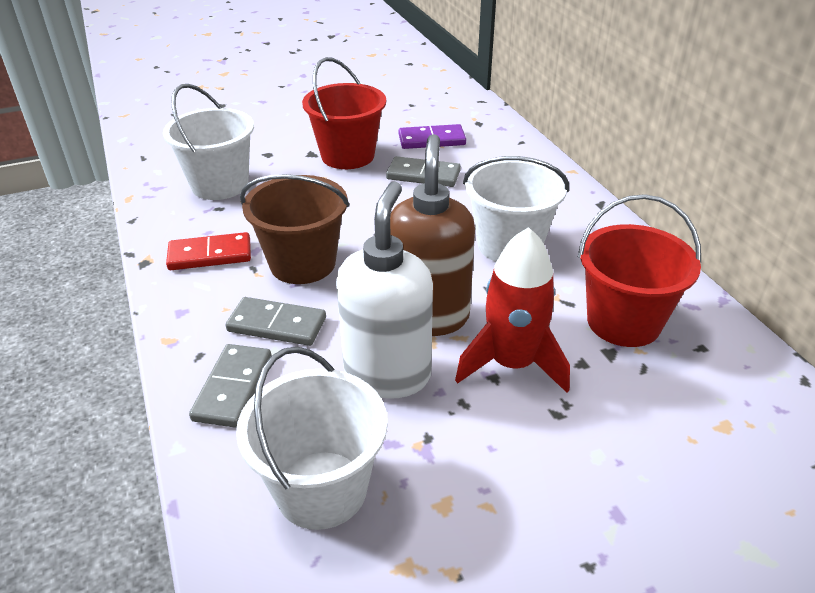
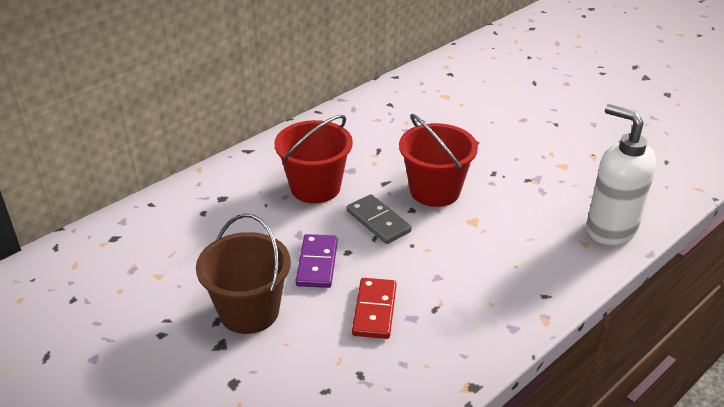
brown soap dispenser: 1 -> 0
grey domino: 3 -> 1
red rocket: 1 -> 0
white bucket: 3 -> 0

